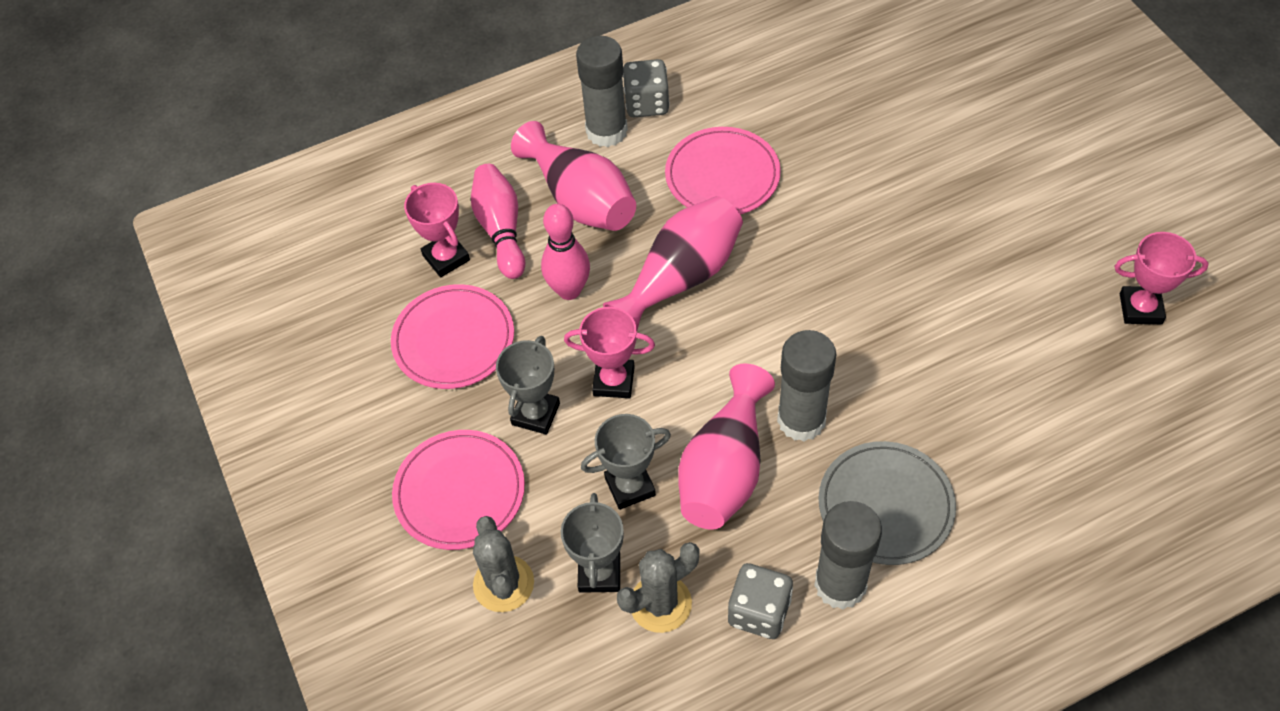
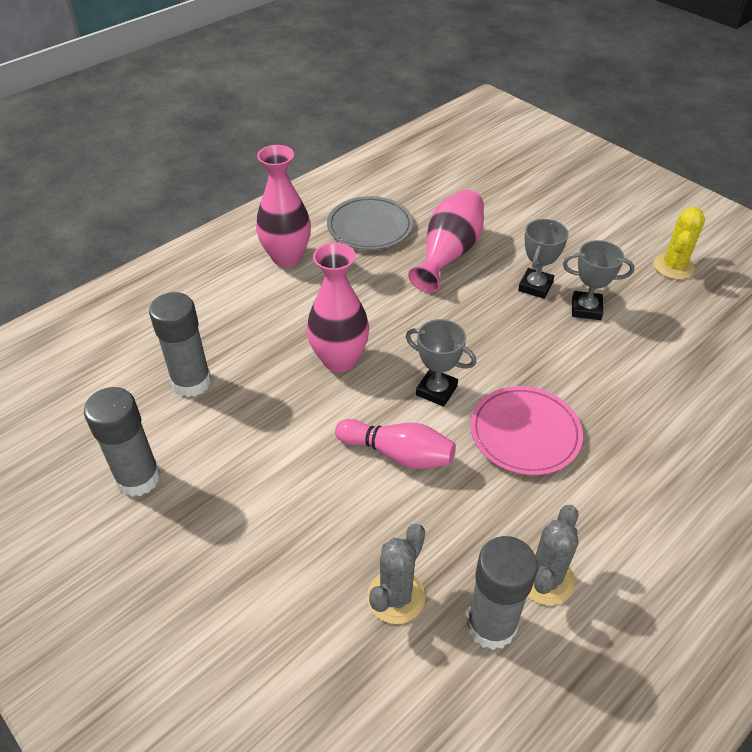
grey dice: 2 -> 0
pink bowling pin: 2 -> 1
pink plate: 3 -> 1
pink trophy: 3 -> 0
yellow cactus: 0 -> 1

